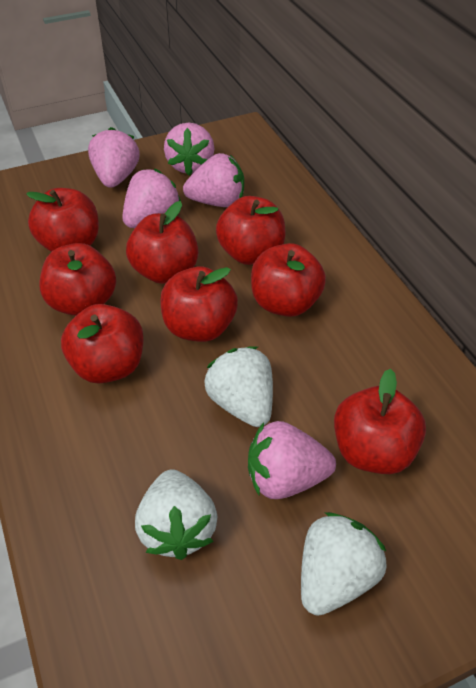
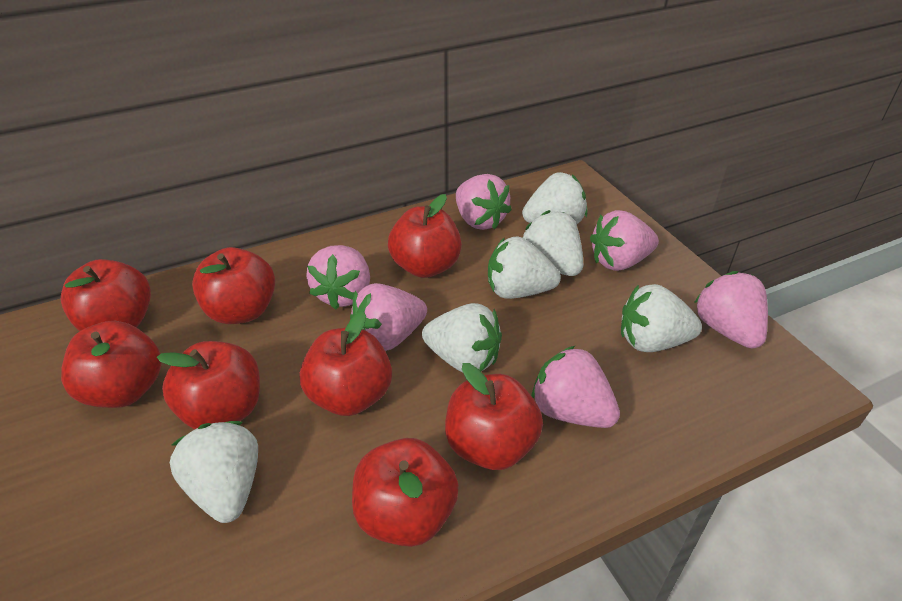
pink strawberry: 5 -> 6
white strawberry: 3 -> 6

